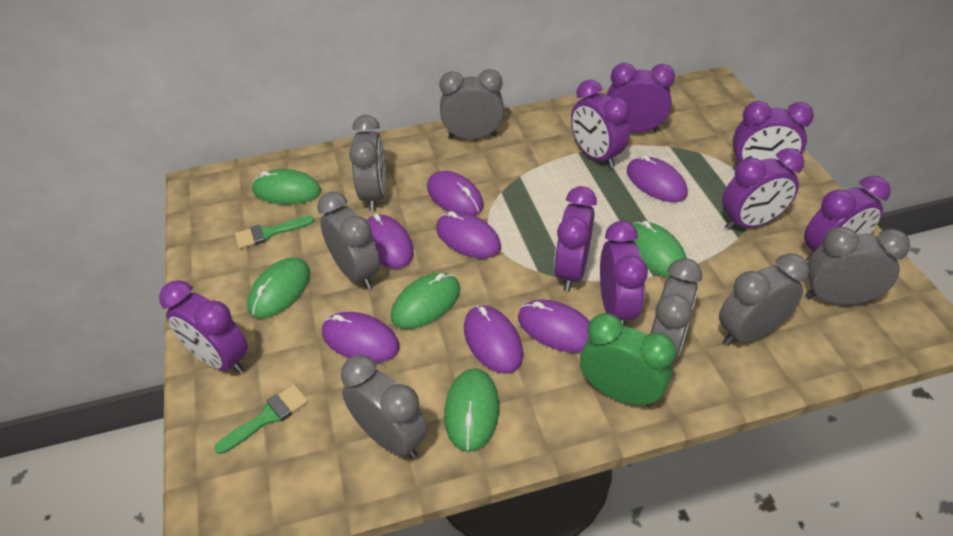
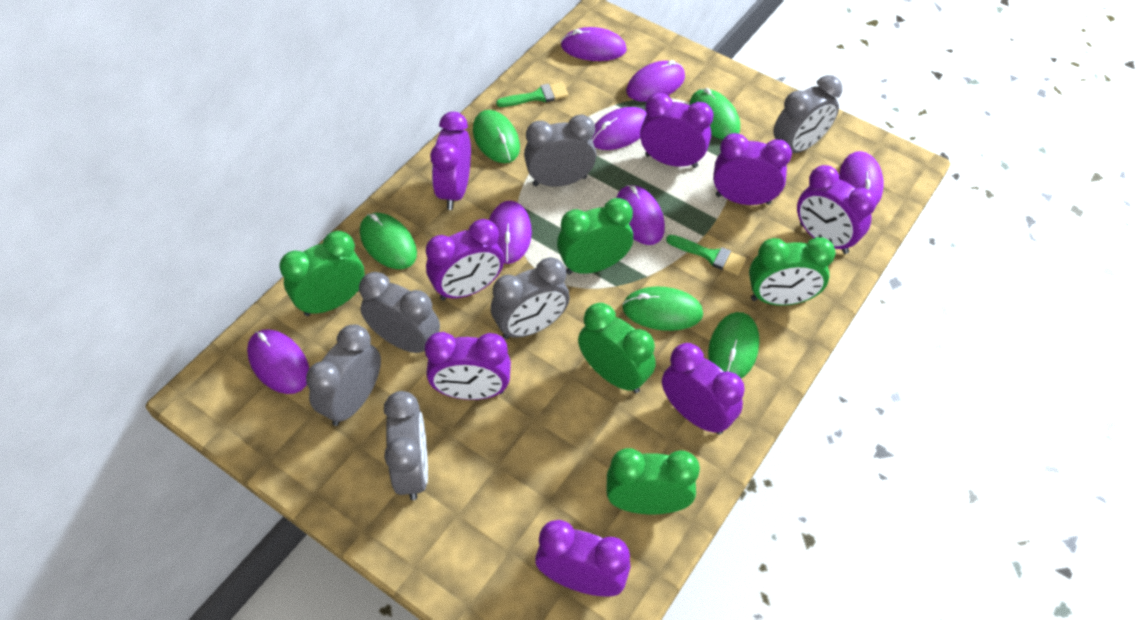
green clock: 1 -> 5
grey clock: 7 -> 6

